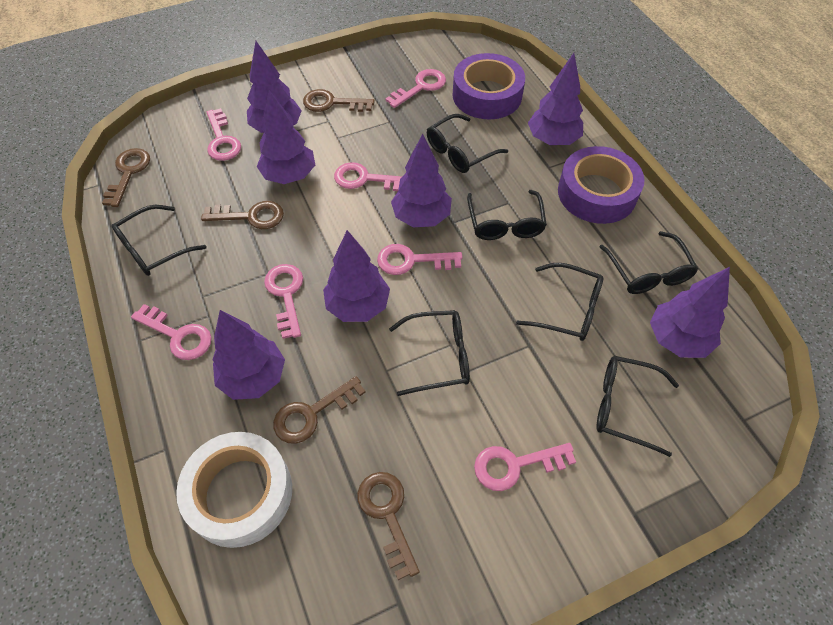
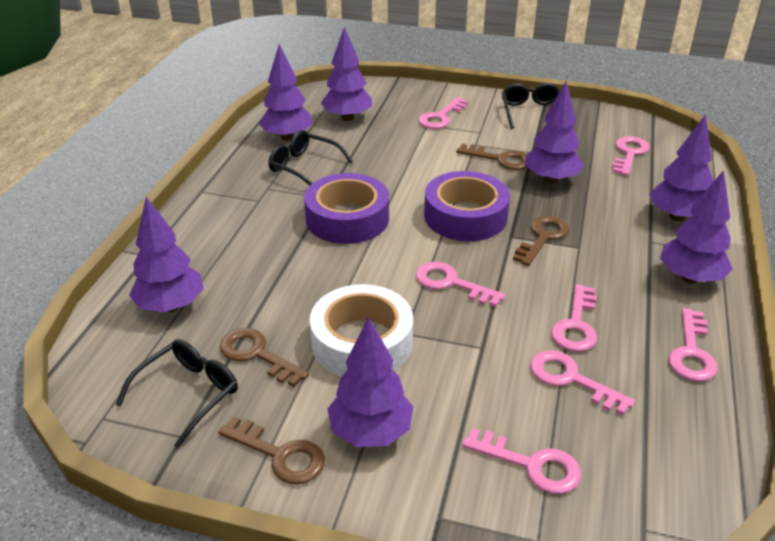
black glasses: 7 -> 3
brown key: 5 -> 4

